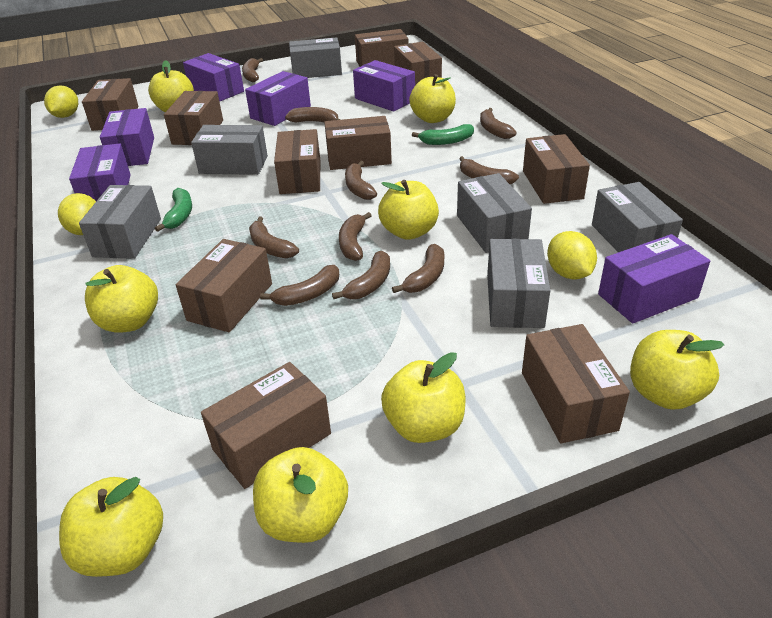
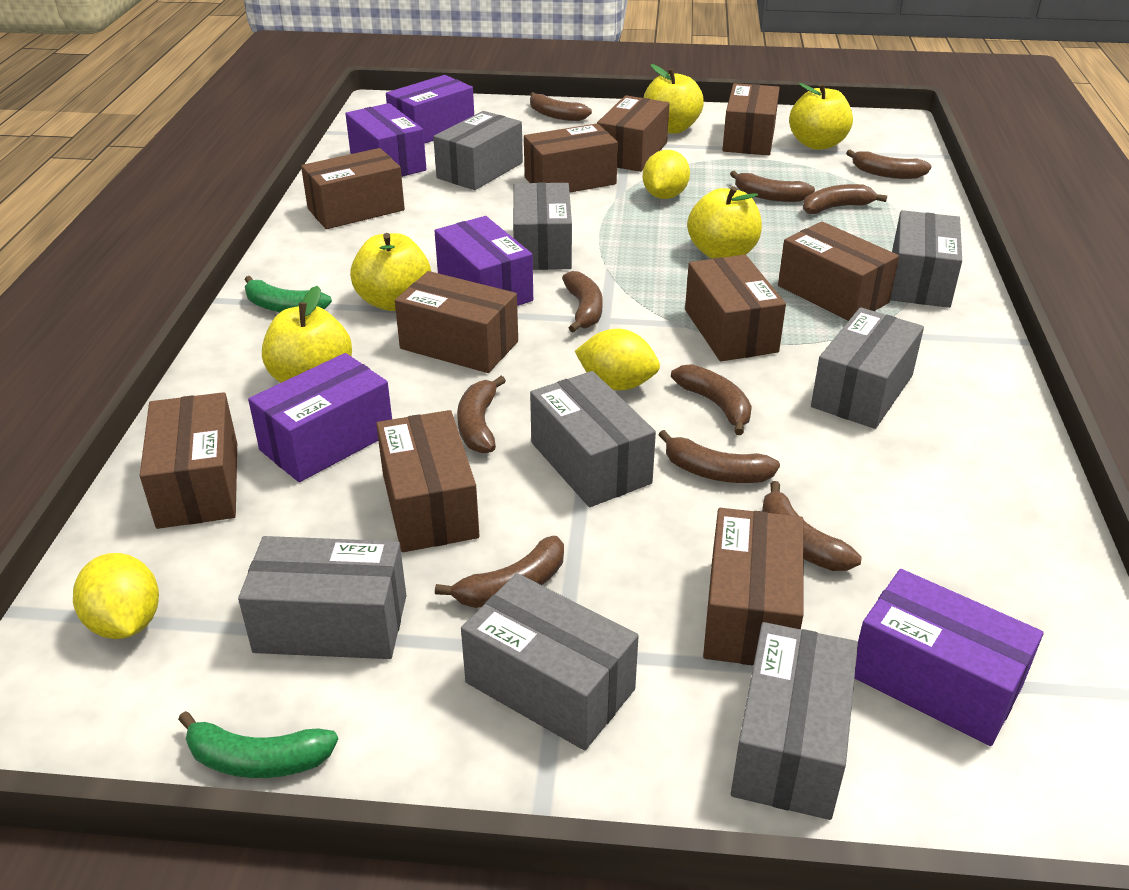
grey box: 6 -> 8
purple box: 6 -> 5
yellow apple: 8 -> 5

